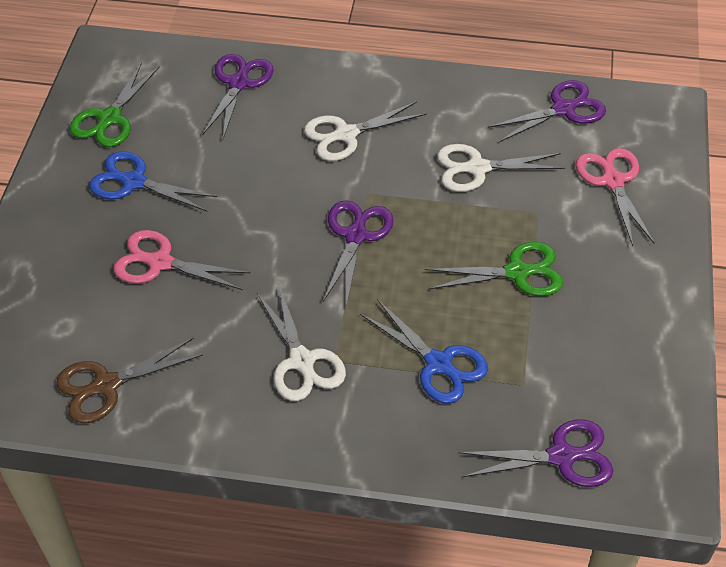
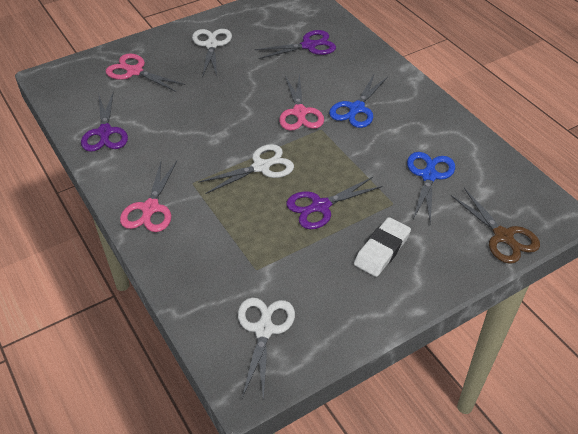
green scissors: 2 -> 0
pink scissors: 2 -> 3
purple scissors: 4 -> 3
white eraser: 0 -> 1

